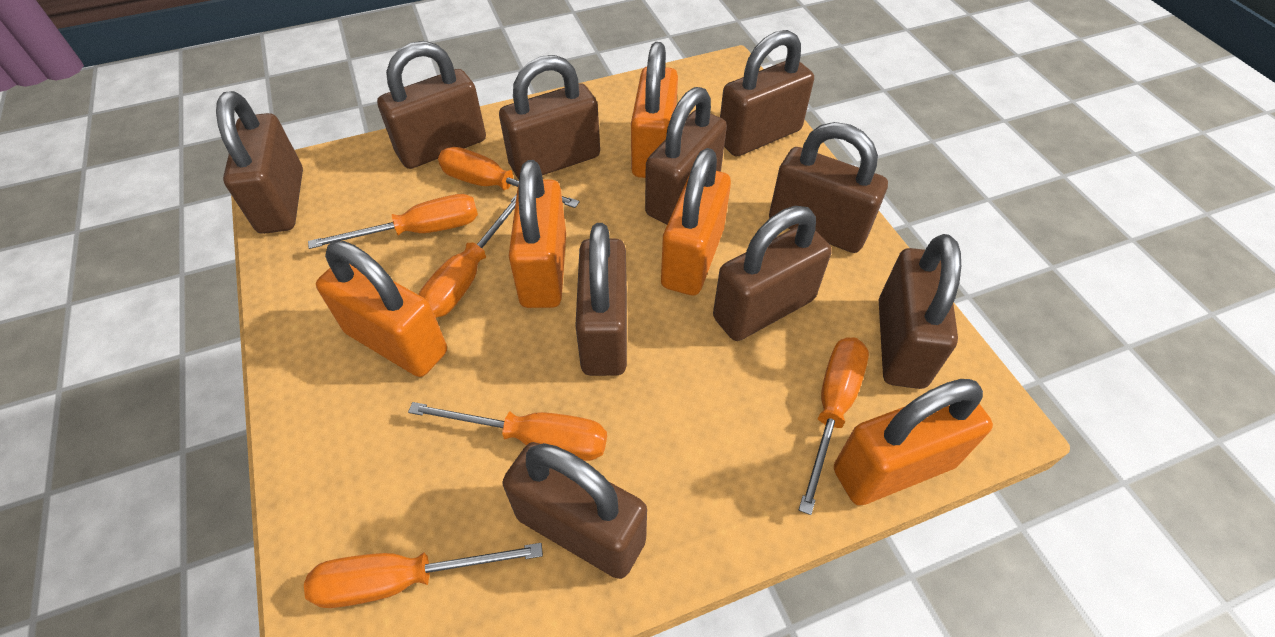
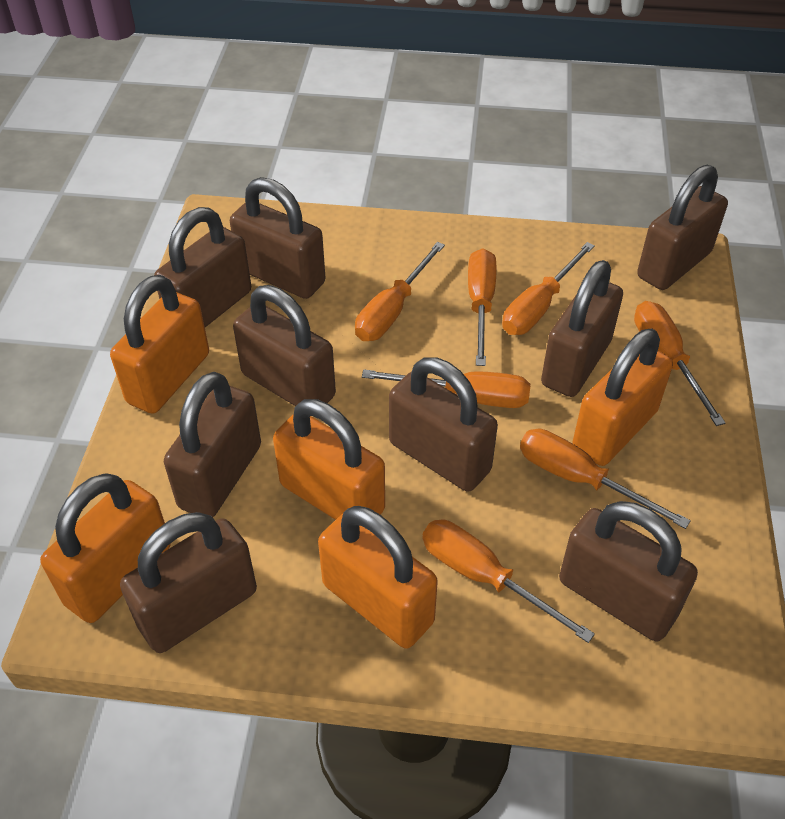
brown padlock: 10 -> 9
orange screwdriver: 6 -> 7

